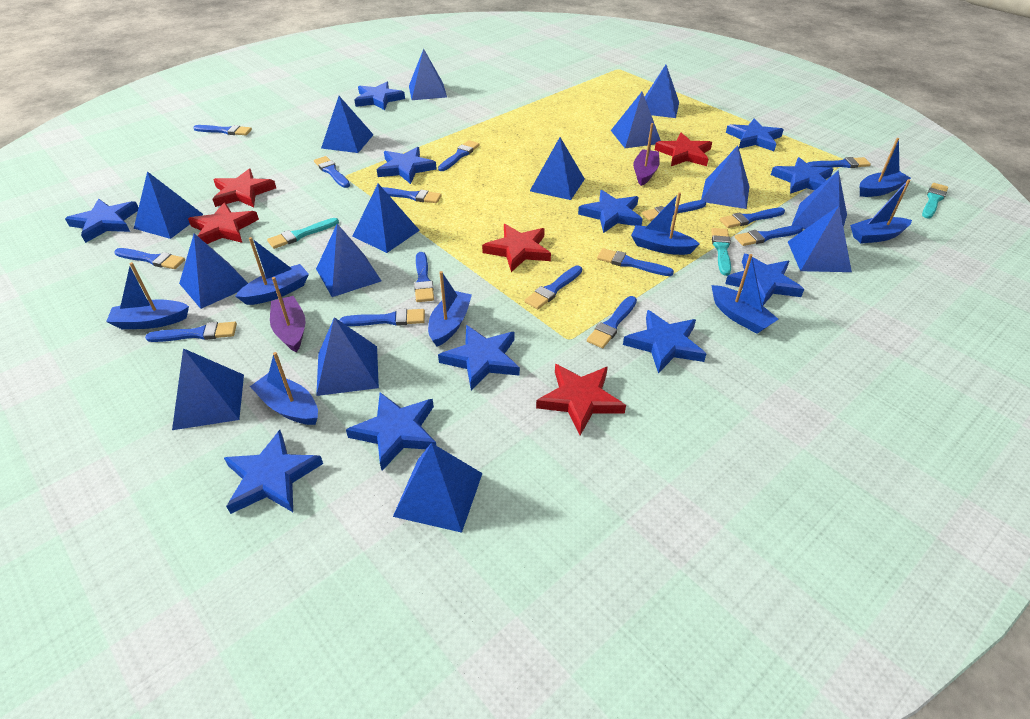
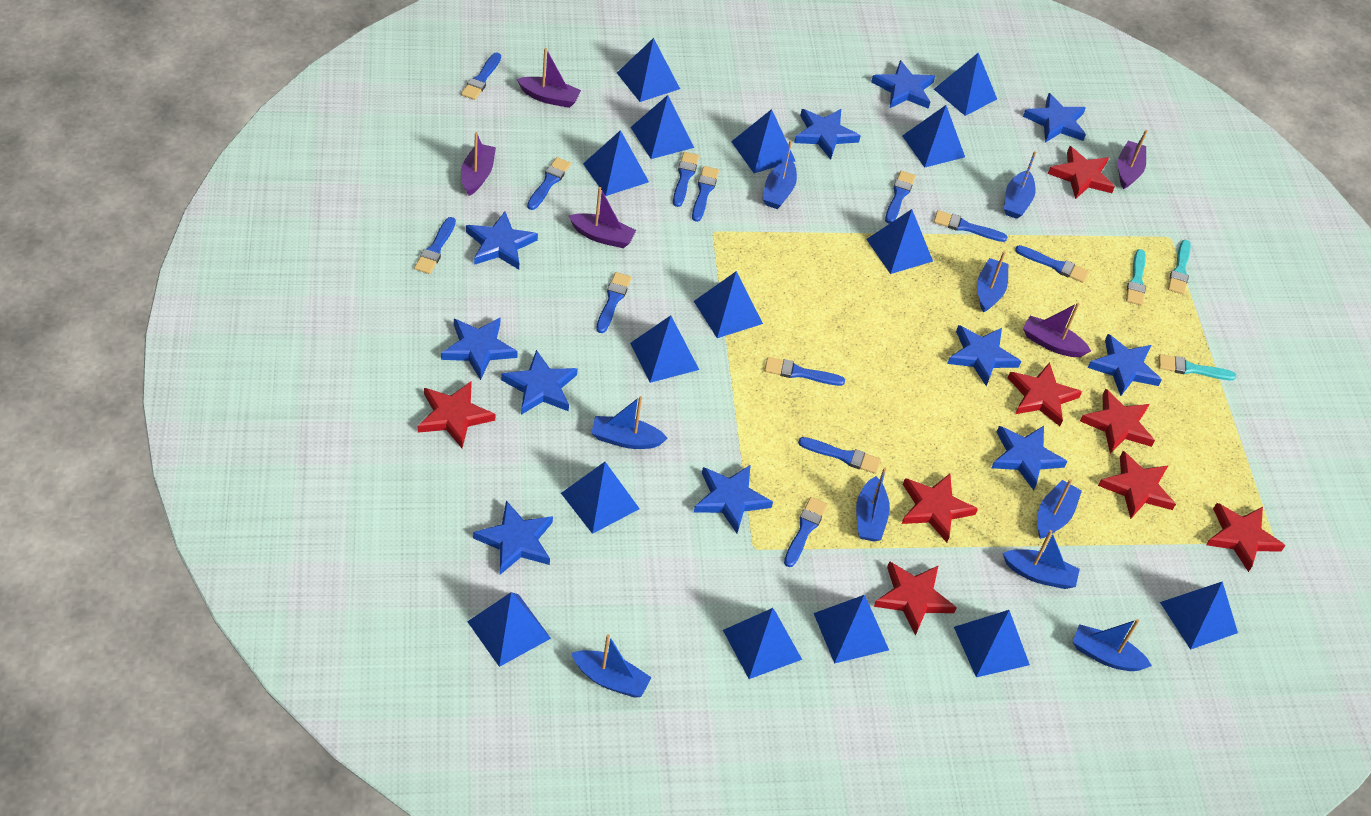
blue boat: 8 -> 9
blue brush: 15 -> 12
purple boat: 2 -> 5
red star: 5 -> 8

